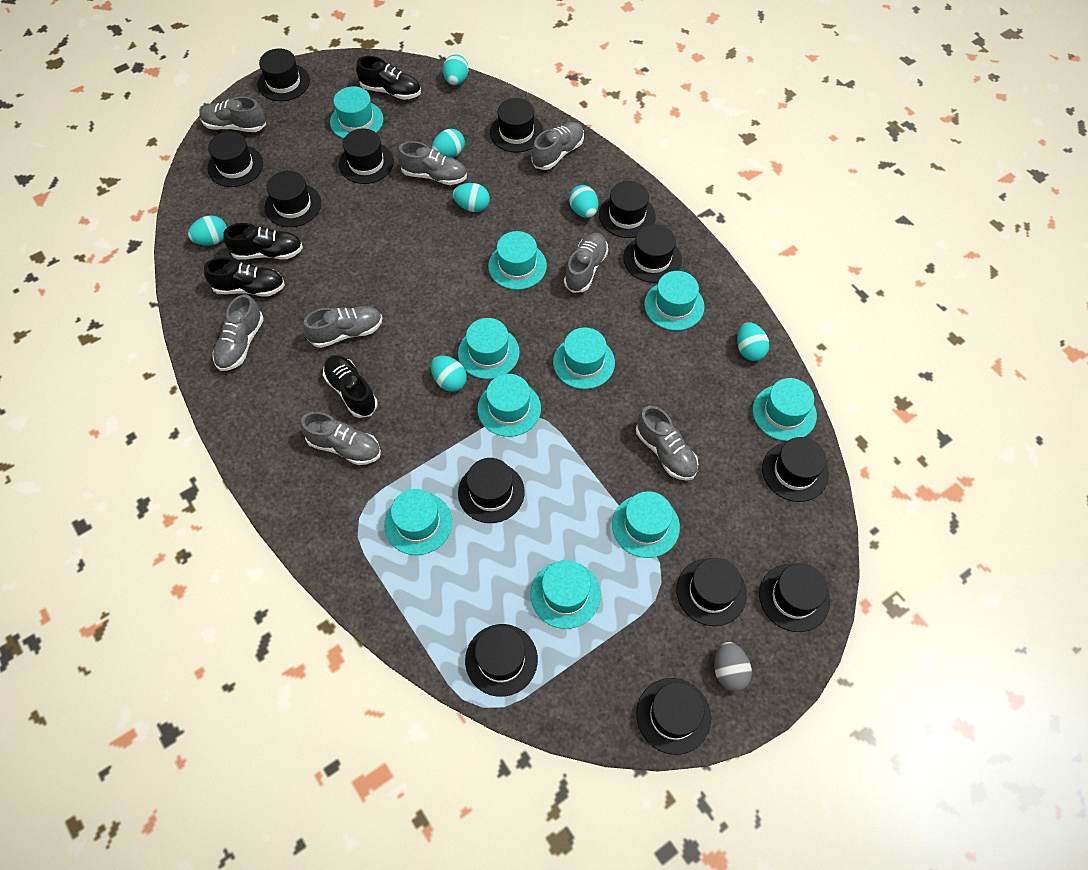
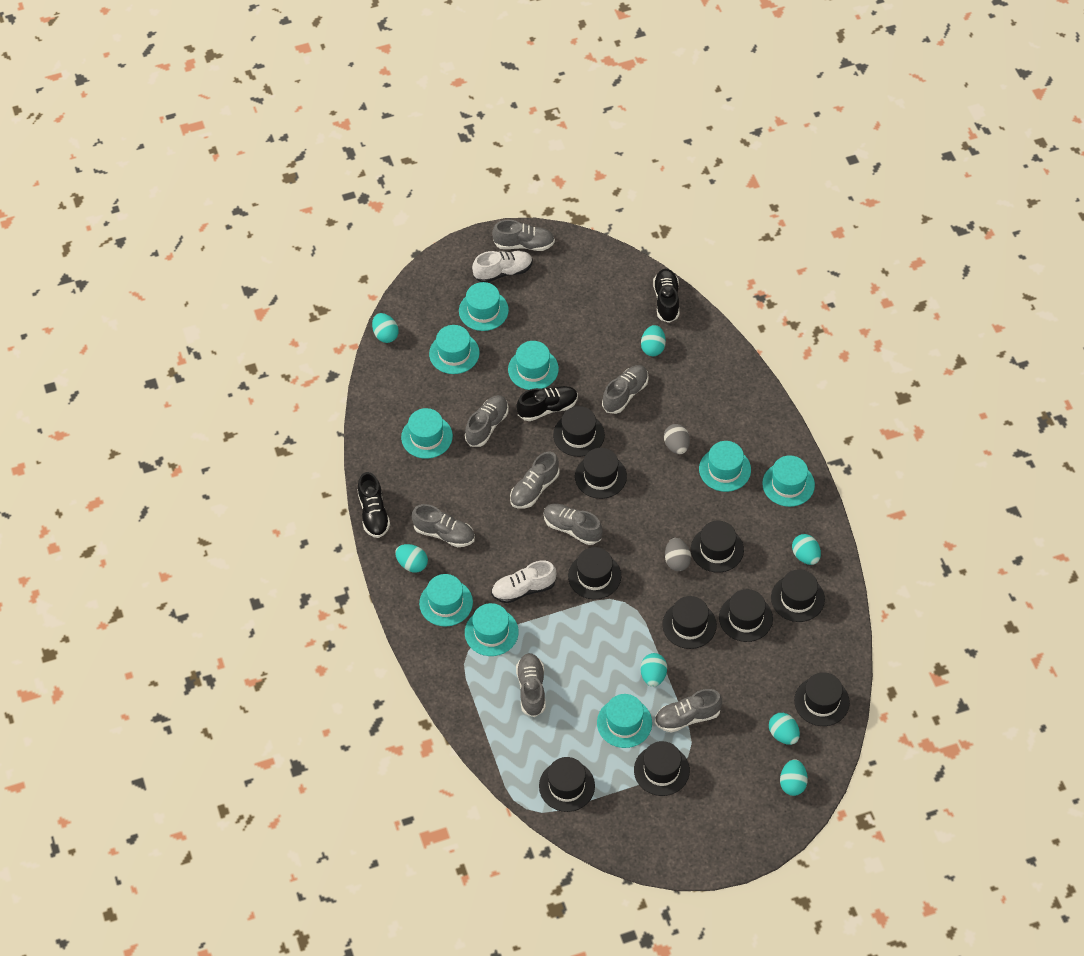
black hat: 13 -> 10
black shoe: 4 -> 3
grey egg: 1 -> 2
turquoise hat: 10 -> 9
white shoe: 0 -> 2

